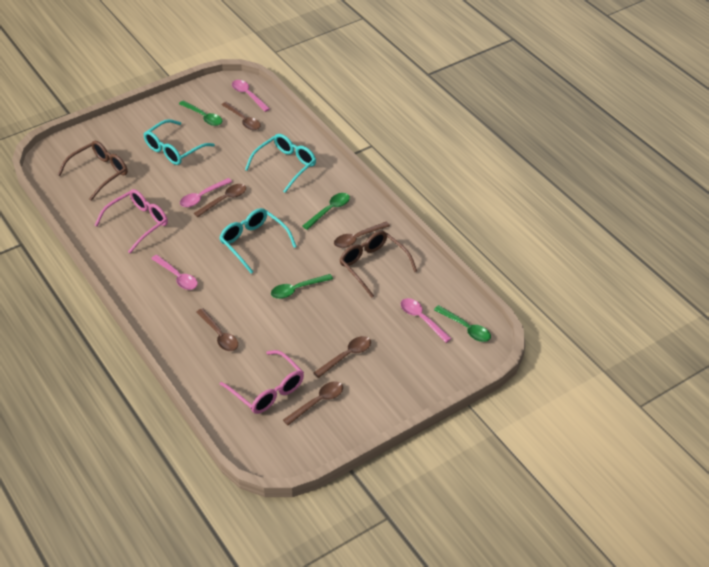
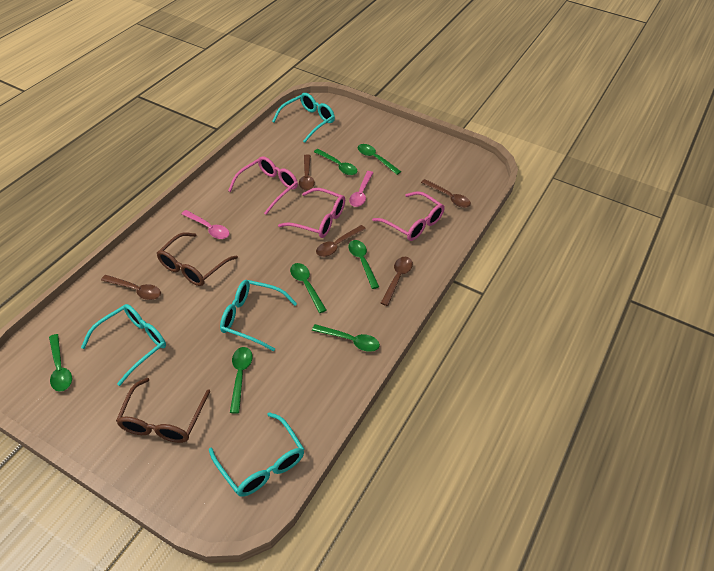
brown spoon: 6 -> 5
green spoon: 4 -> 7
pink glasses: 2 -> 3
pink spoon: 4 -> 2
turquoise glasses: 3 -> 4

